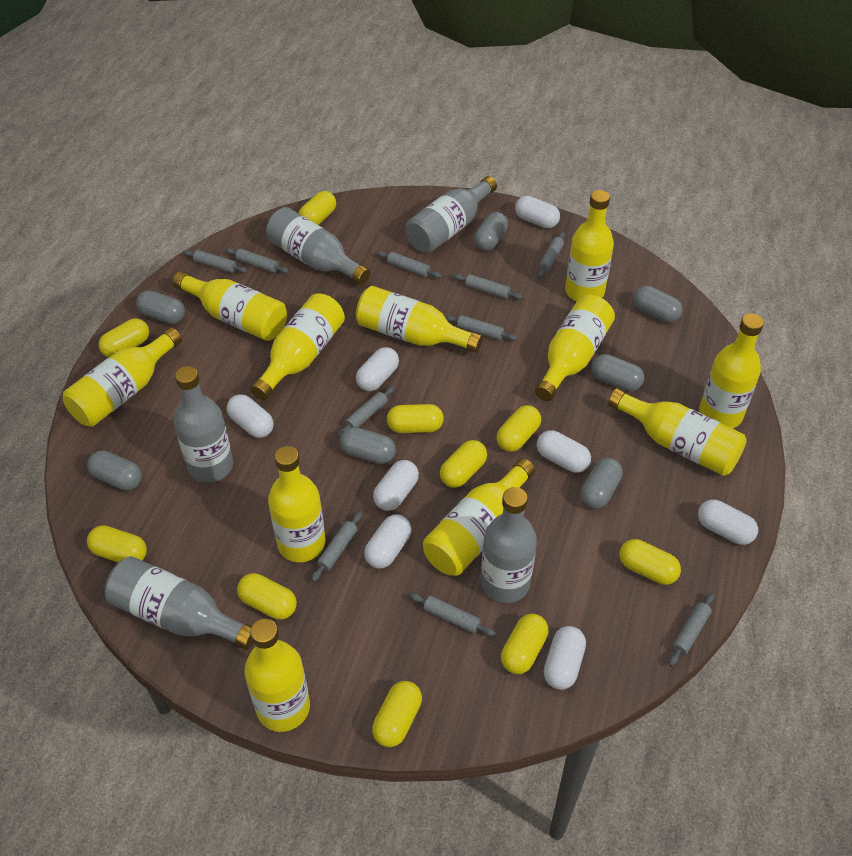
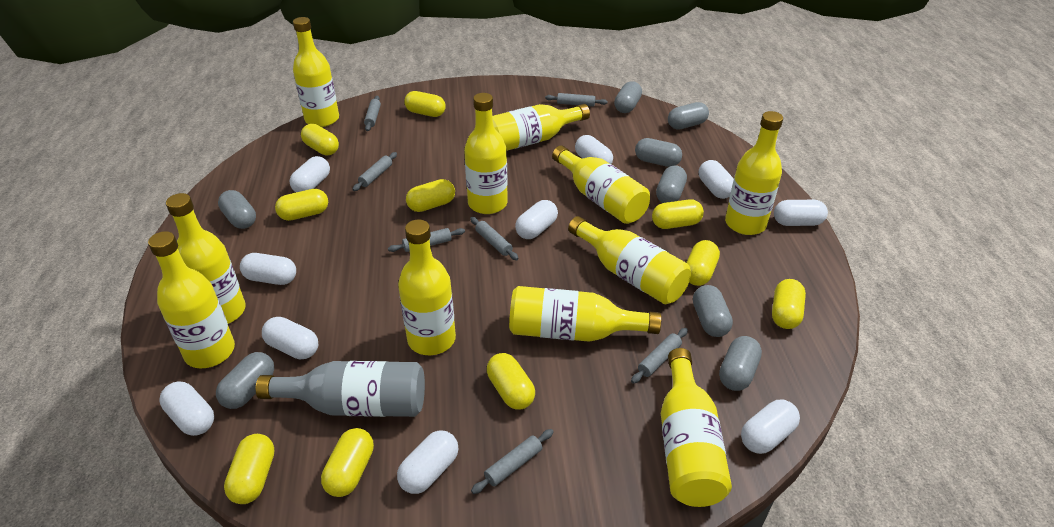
grey bottle: 5 -> 1
grey capsule: 7 -> 8
grey rolling pin: 10 -> 7
white capsule: 8 -> 10

